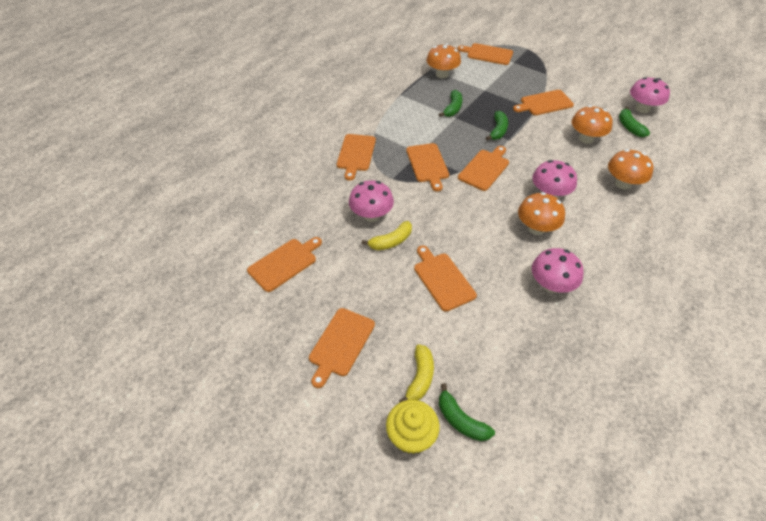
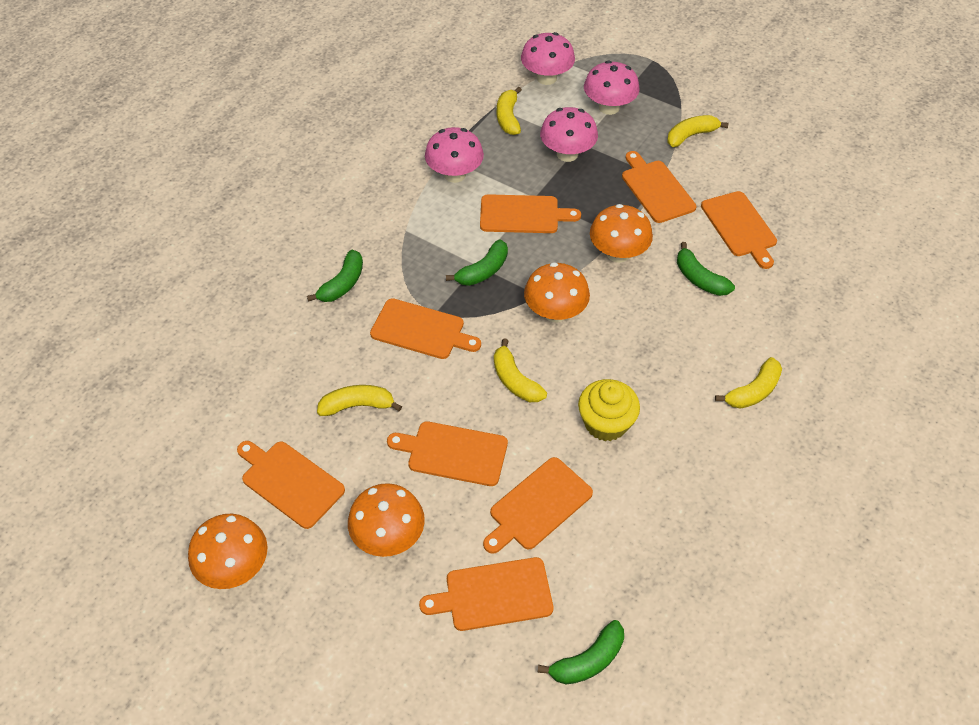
yellow banana: 2 -> 5

